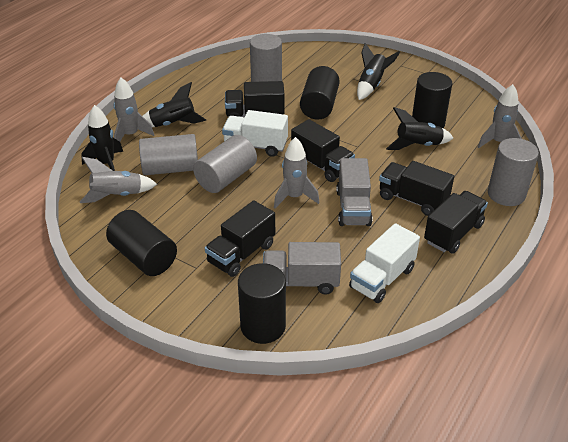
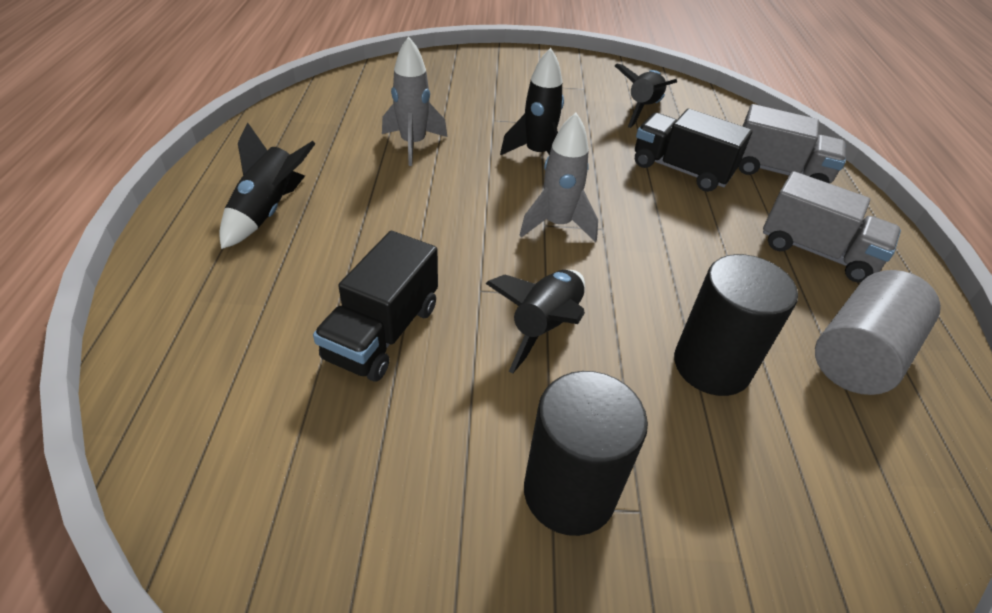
black cylinder: 4 -> 2
black truck: 5 -> 2
grey cylinder: 4 -> 1
grey rocket: 4 -> 2
white truck: 2 -> 0

